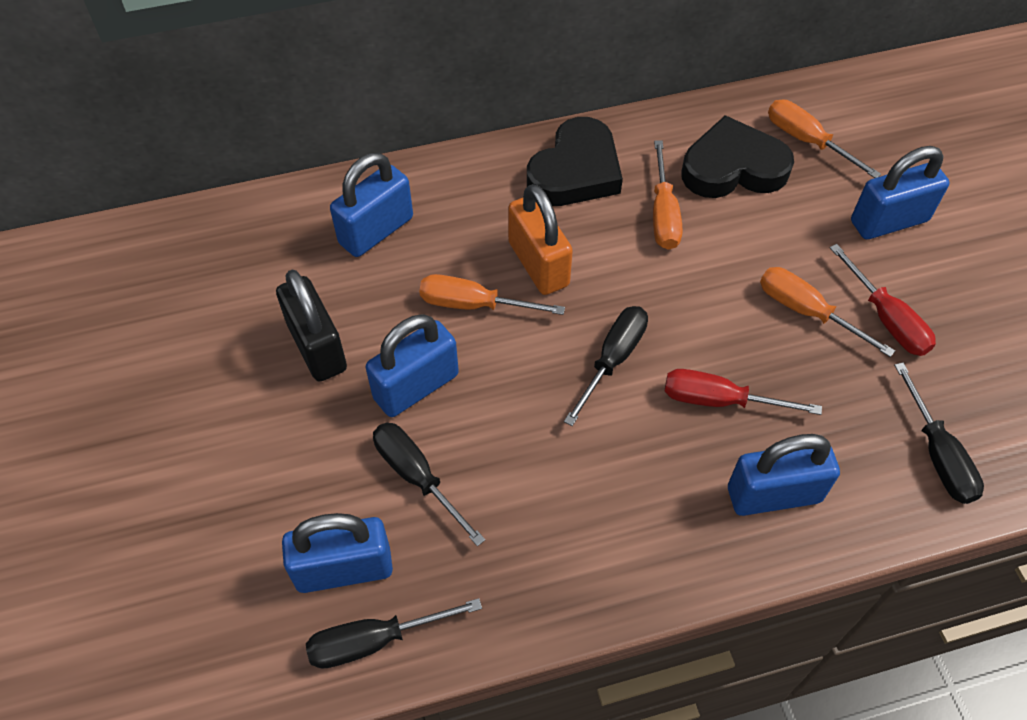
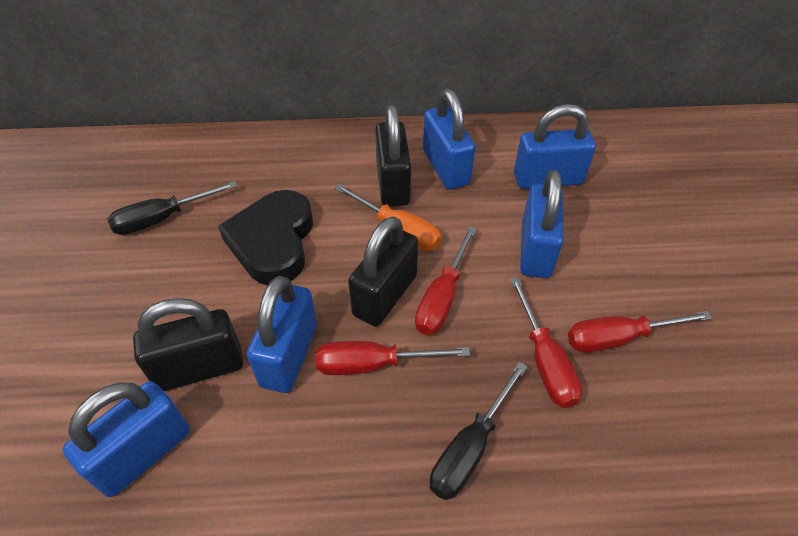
black heart: 2 -> 1
black padlock: 1 -> 3
black screwdriver: 4 -> 2
orange padlock: 1 -> 0
orange screwdriver: 4 -> 1
red screwdriver: 2 -> 4

